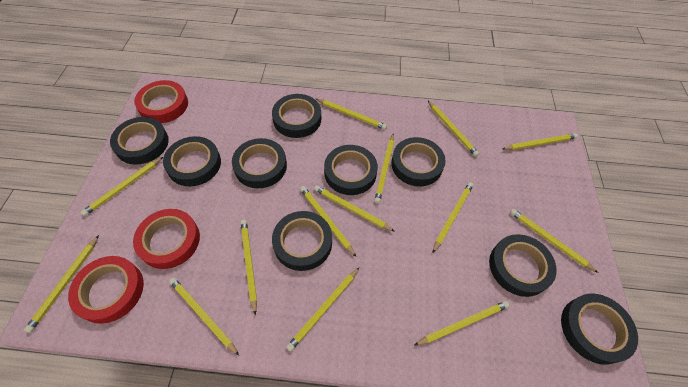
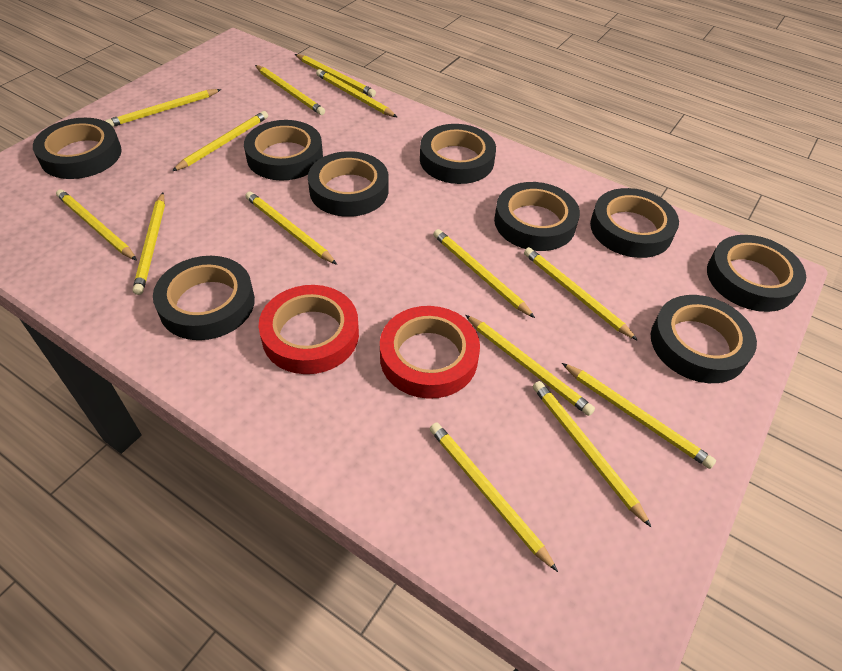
red tape: 3 -> 2

